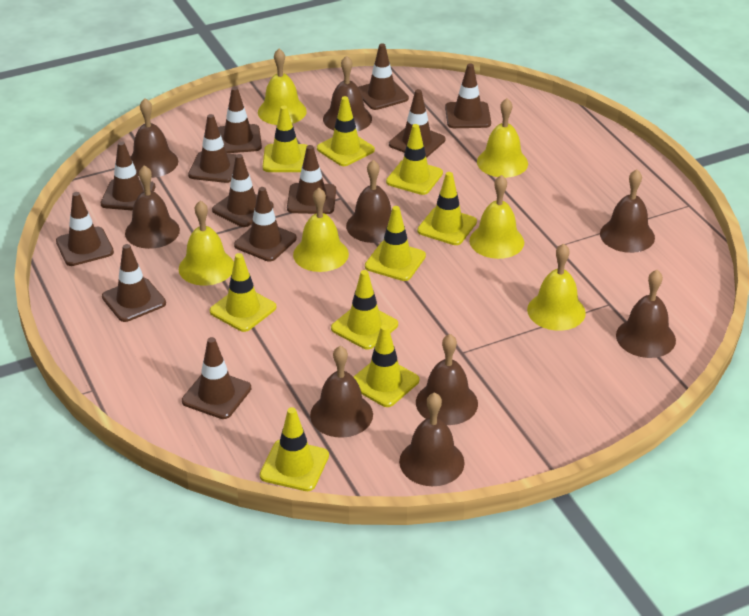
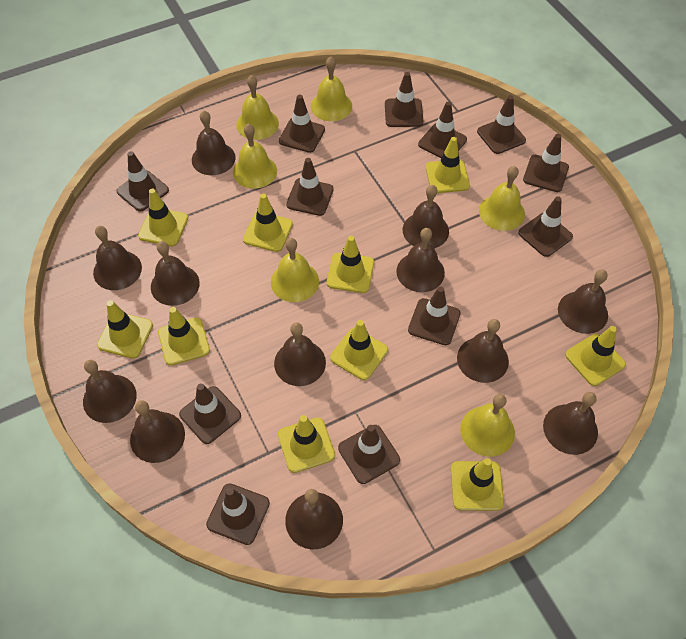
brown bell: 9 -> 12
yellow traffic cone: 9 -> 10

